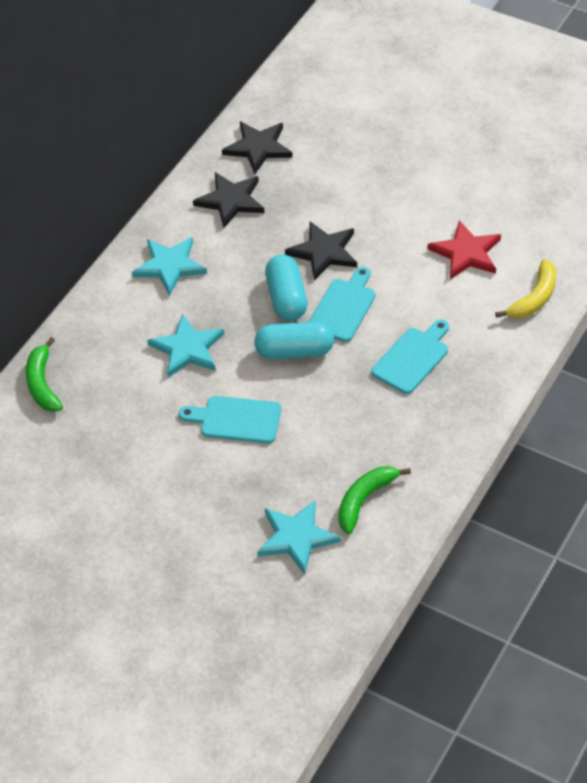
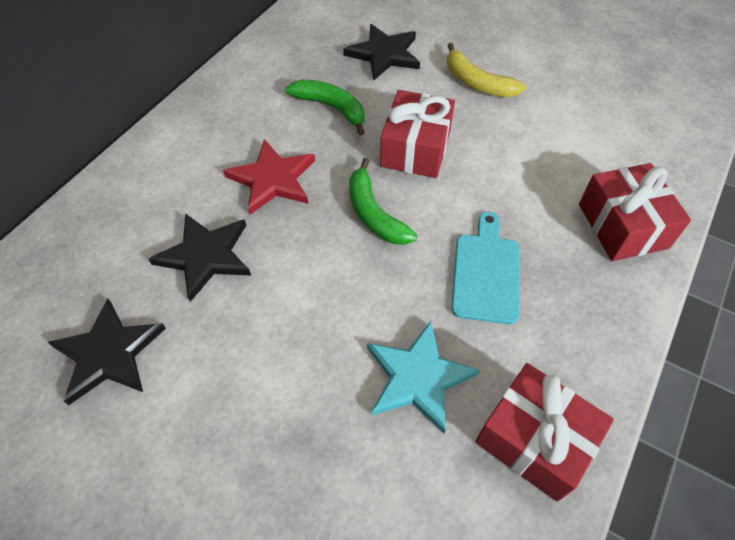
red gift: 0 -> 3
turquoise capsule: 2 -> 0
turquoise cutting board: 3 -> 1
turquoise star: 3 -> 1

